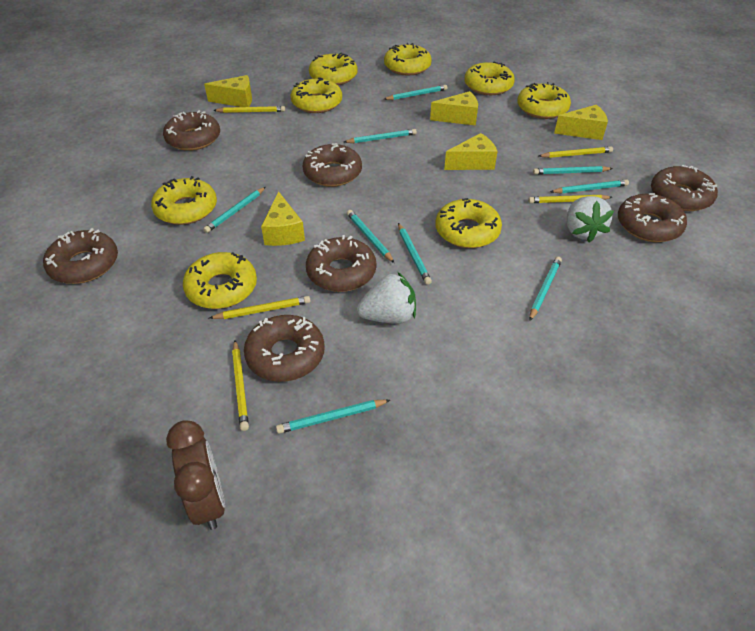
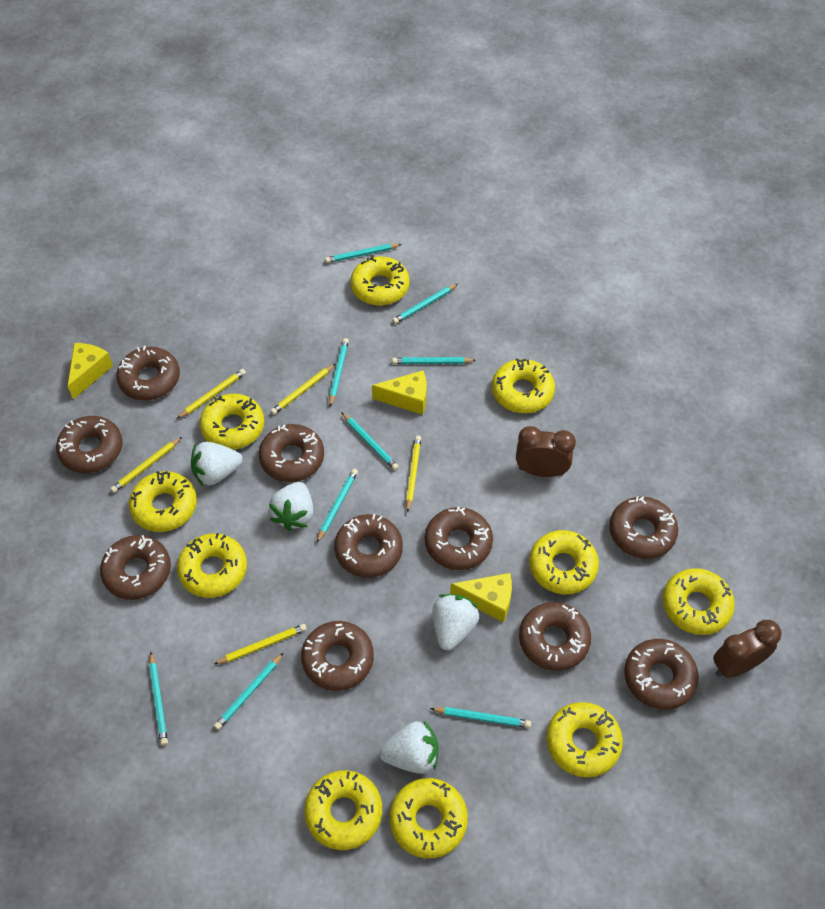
brown clock: 1 -> 2
brown donut: 7 -> 10
white strawberry: 2 -> 4
yellow cheese: 5 -> 3
yellow donut: 8 -> 10

